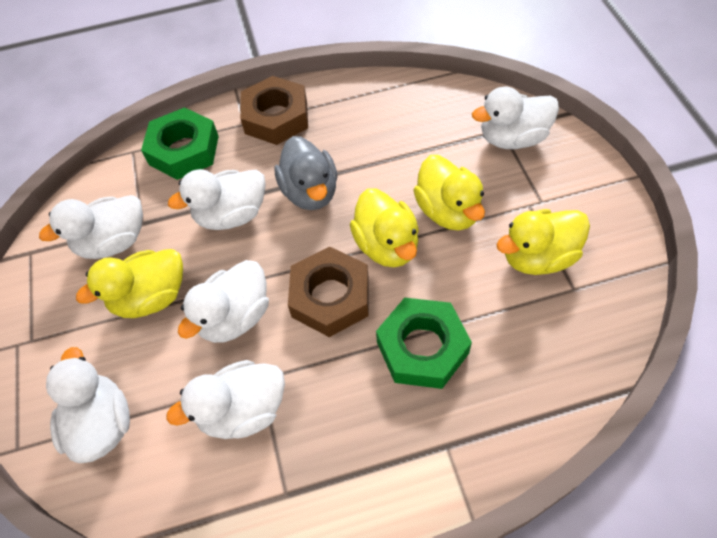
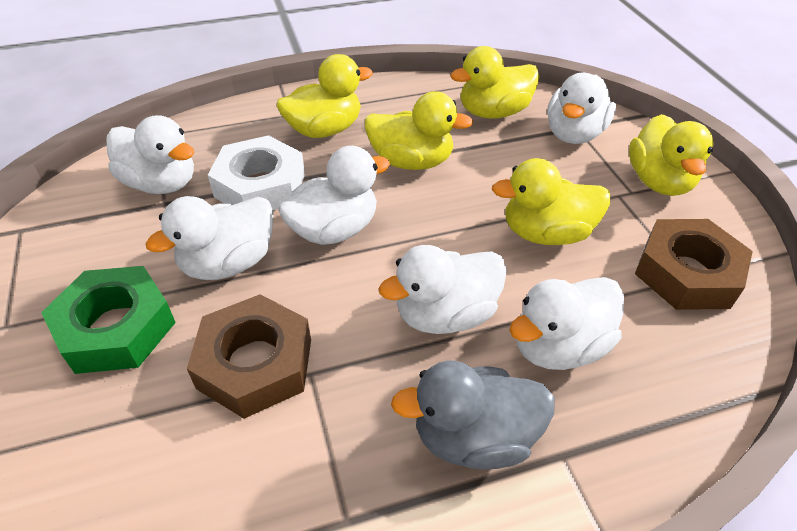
green nut: 2 -> 1
white nut: 0 -> 1
yellow duck: 4 -> 5

